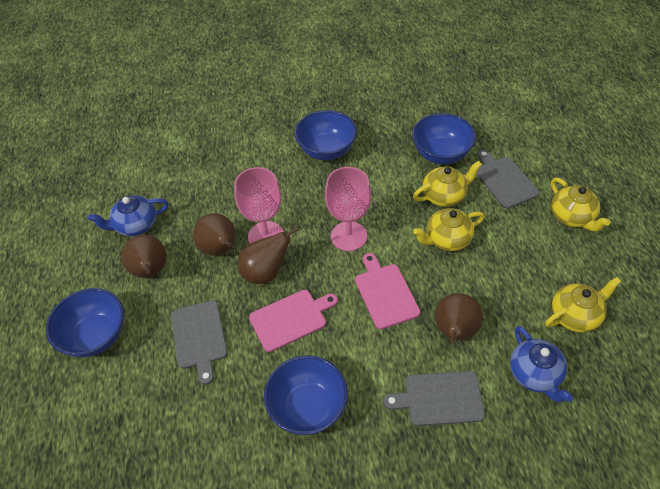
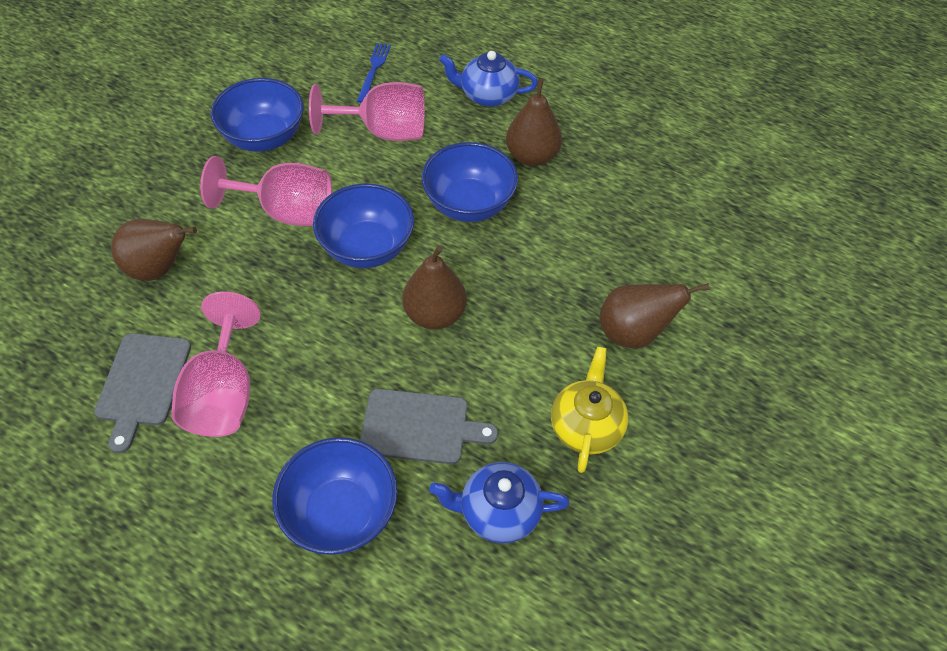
blue fork: 0 -> 1
grey cutting board: 3 -> 2
pink cutting board: 2 -> 0
pink goblet: 2 -> 3
yellow teapot: 4 -> 1

